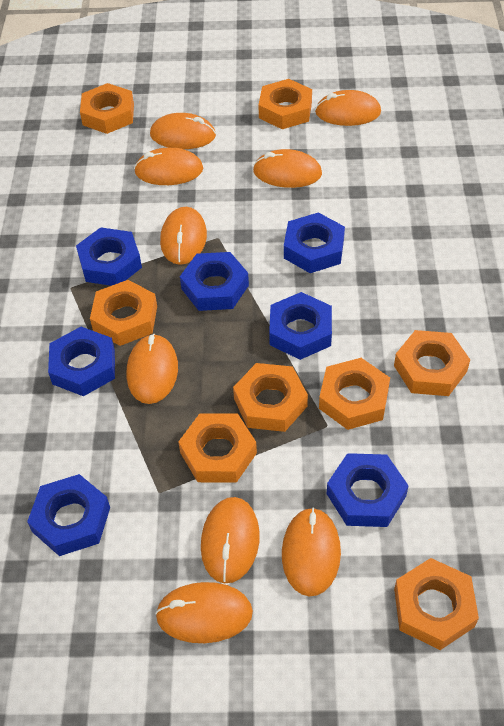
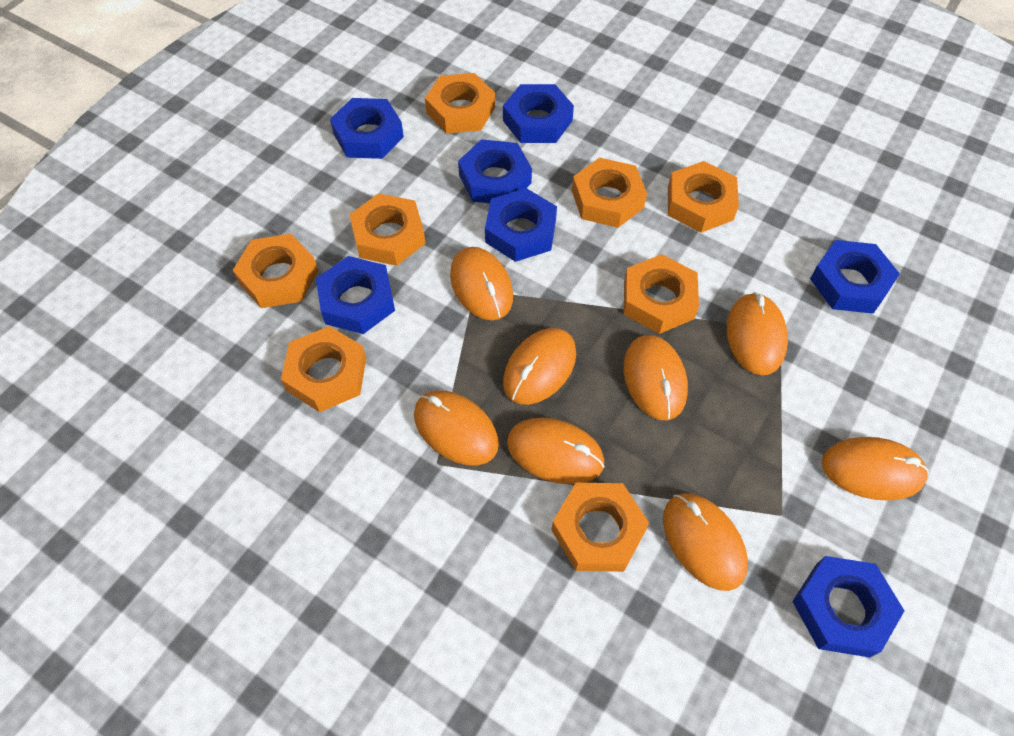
orange mouse: 9 -> 8

